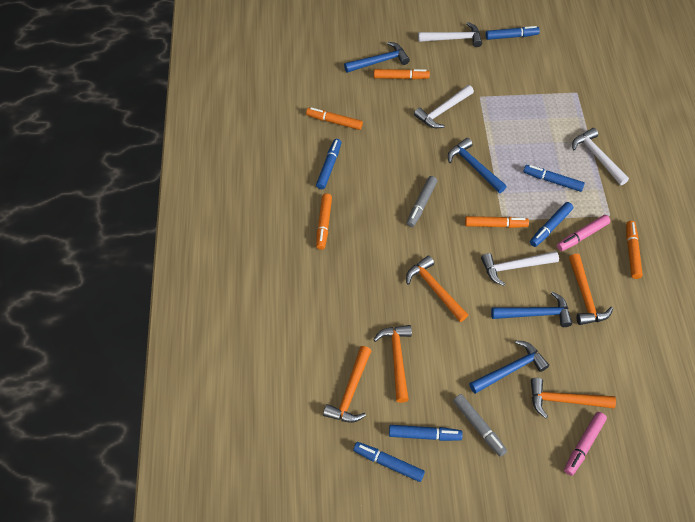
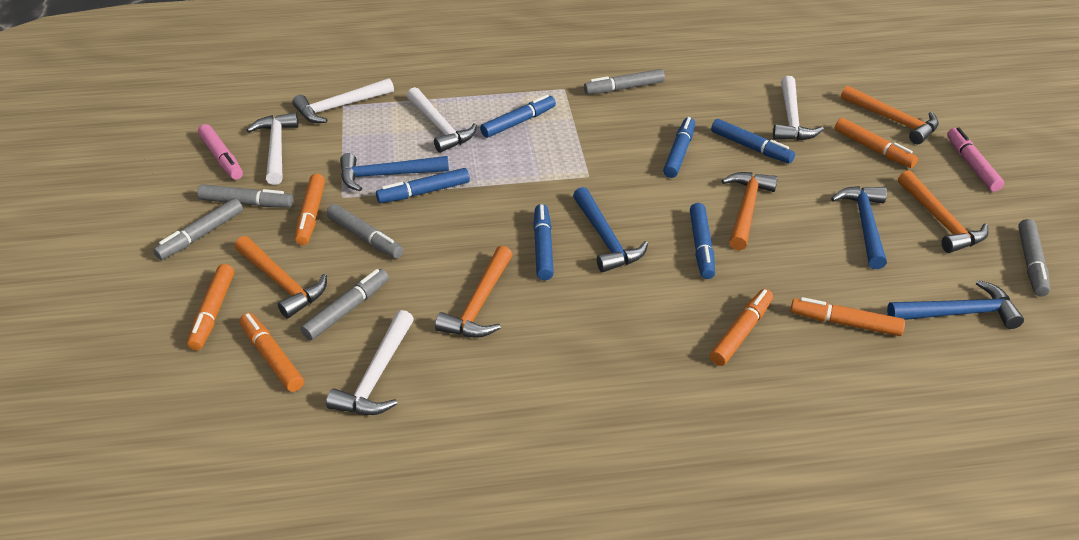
grey marker: 2 -> 6
orange marker: 5 -> 6
white hammer: 4 -> 5

